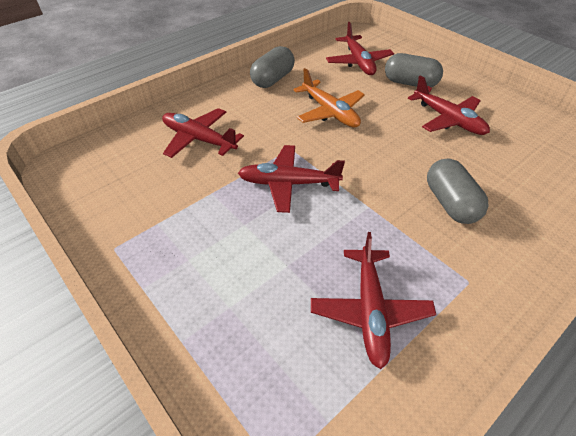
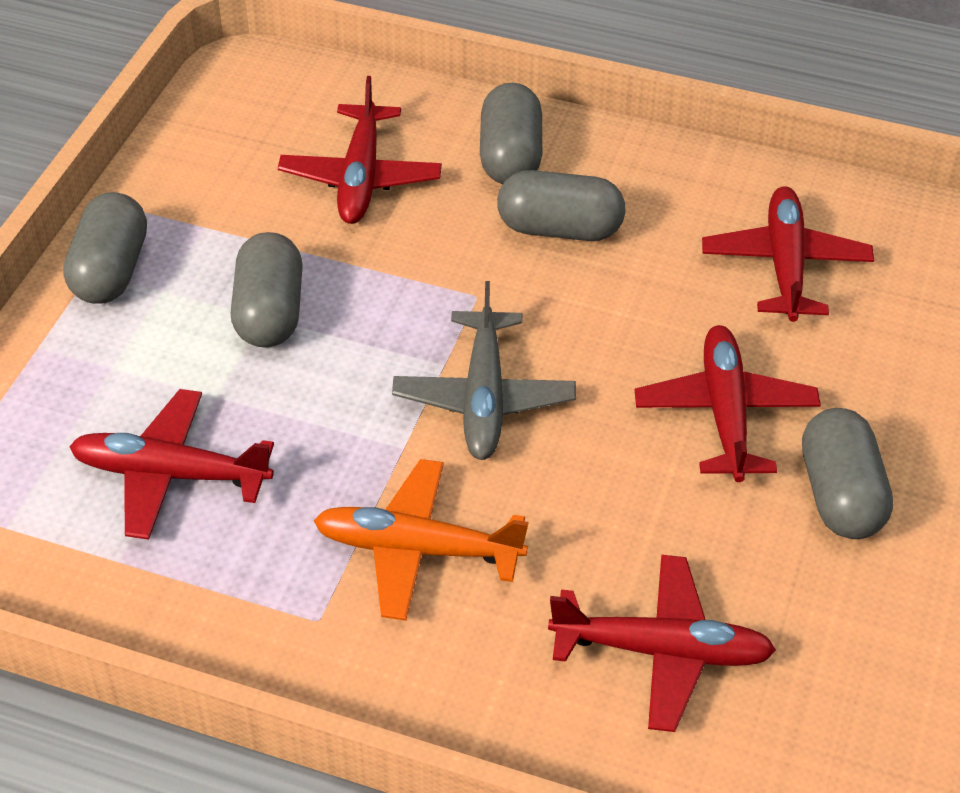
grey capsule: 3 -> 5
grey plane: 0 -> 1

